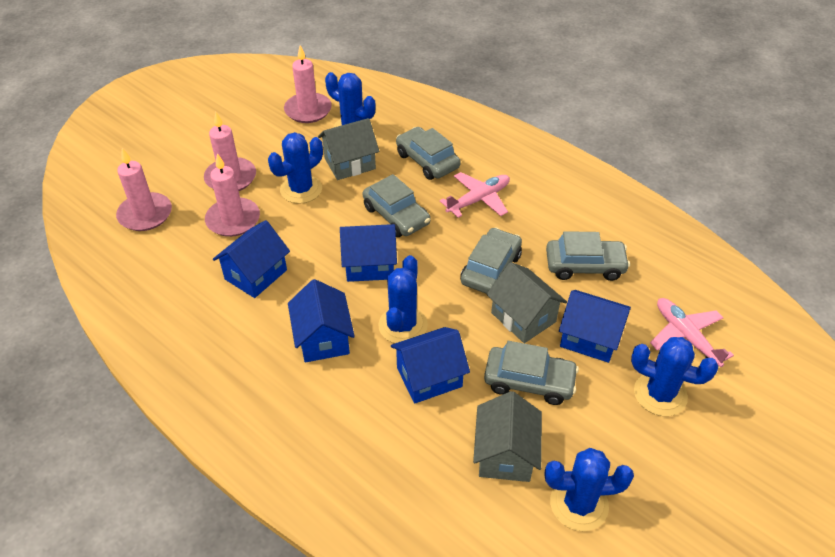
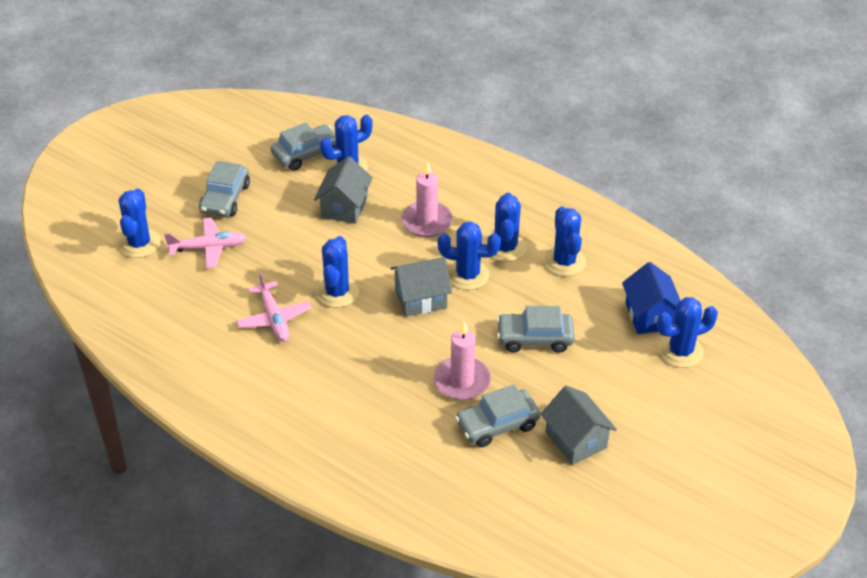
blue cactus: 5 -> 7
blue house: 5 -> 1
grey car: 5 -> 4
pink candle: 4 -> 2

